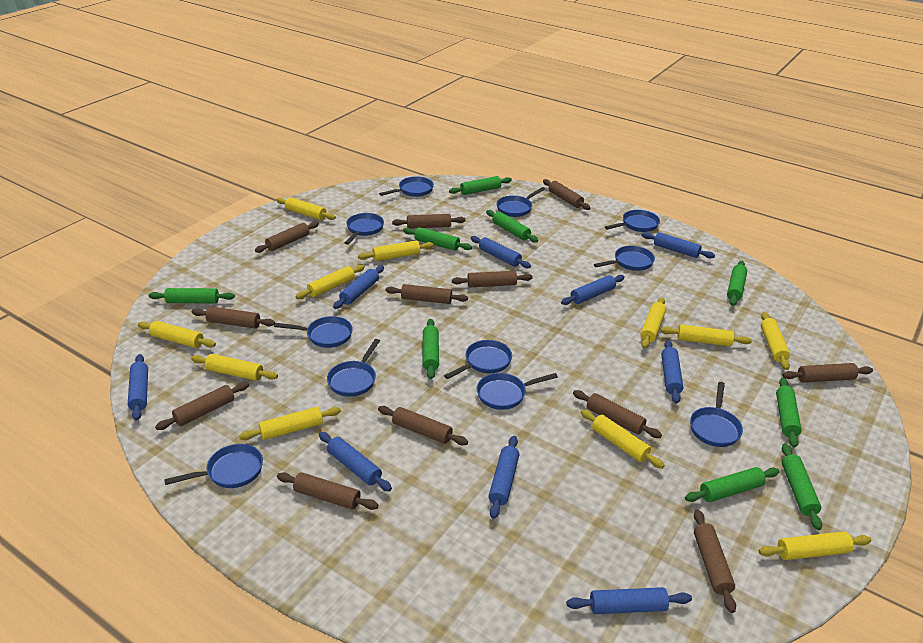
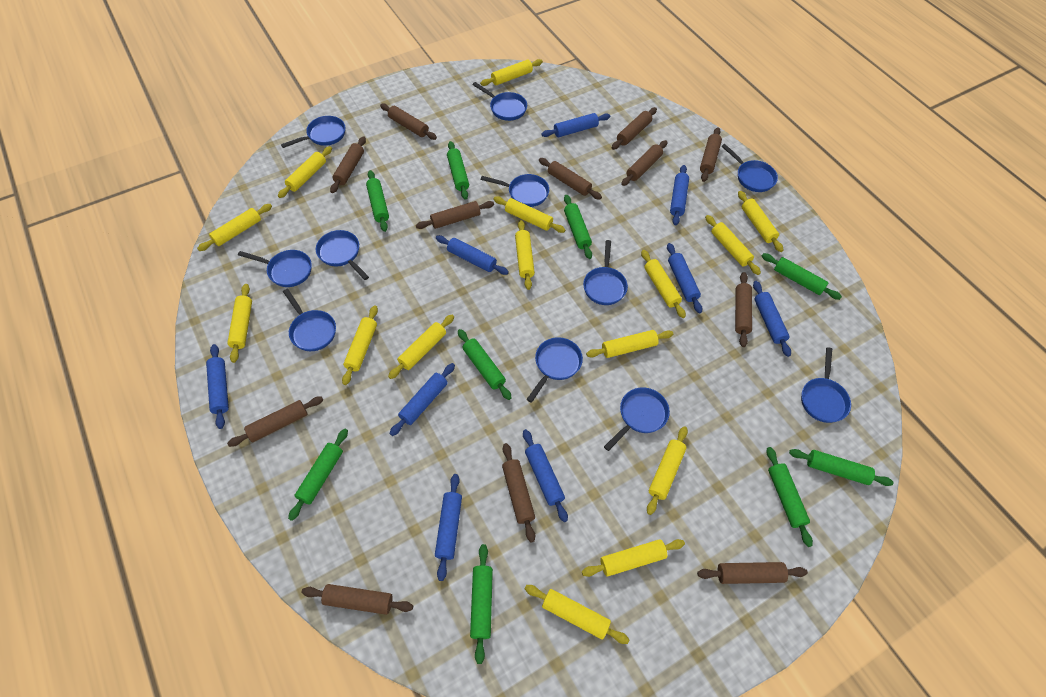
yellow rolling pin: 11 -> 15

